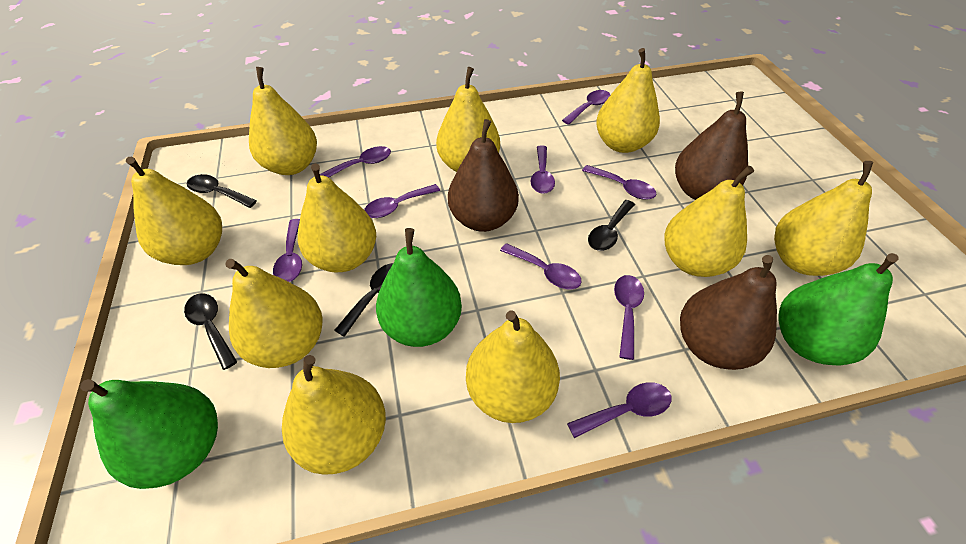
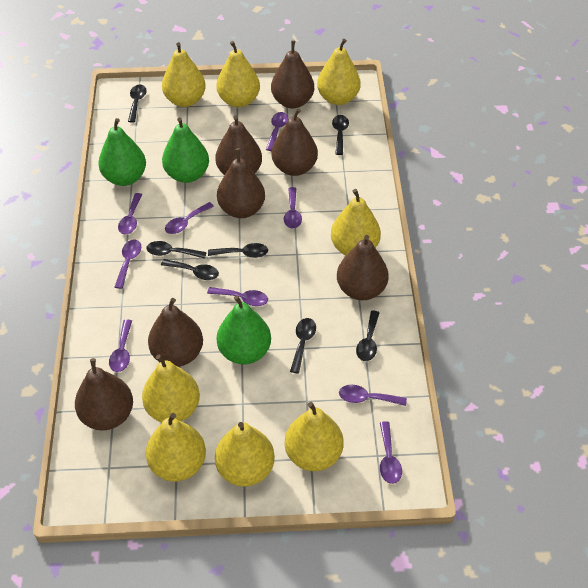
black spoon: 4 -> 7
brown pear: 3 -> 7
yellow pear: 10 -> 8

